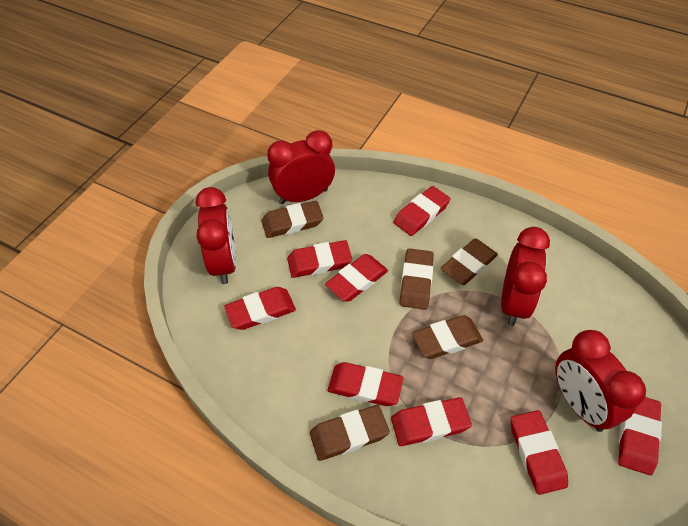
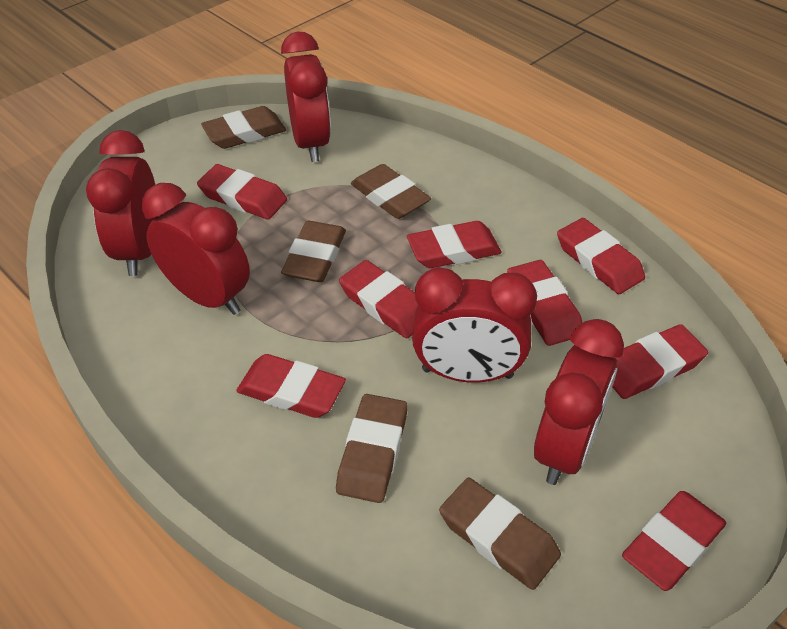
red clock: 4 -> 5

